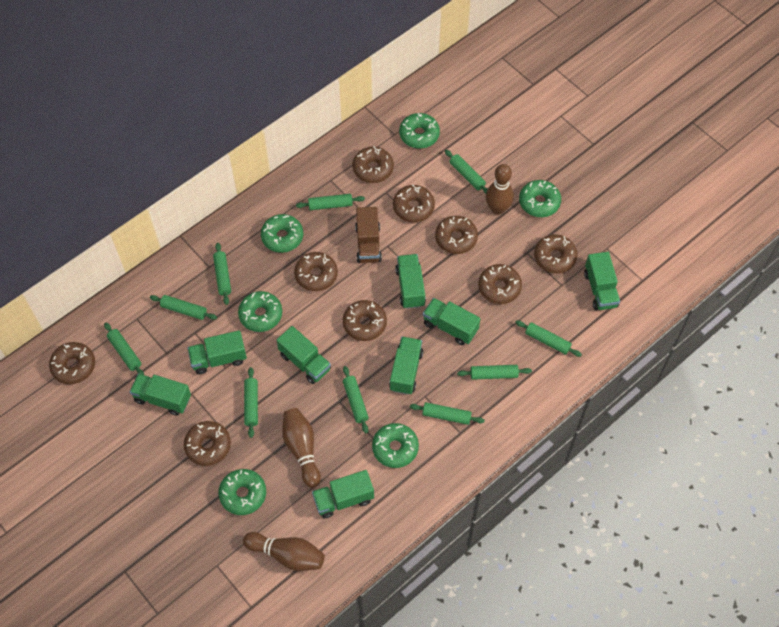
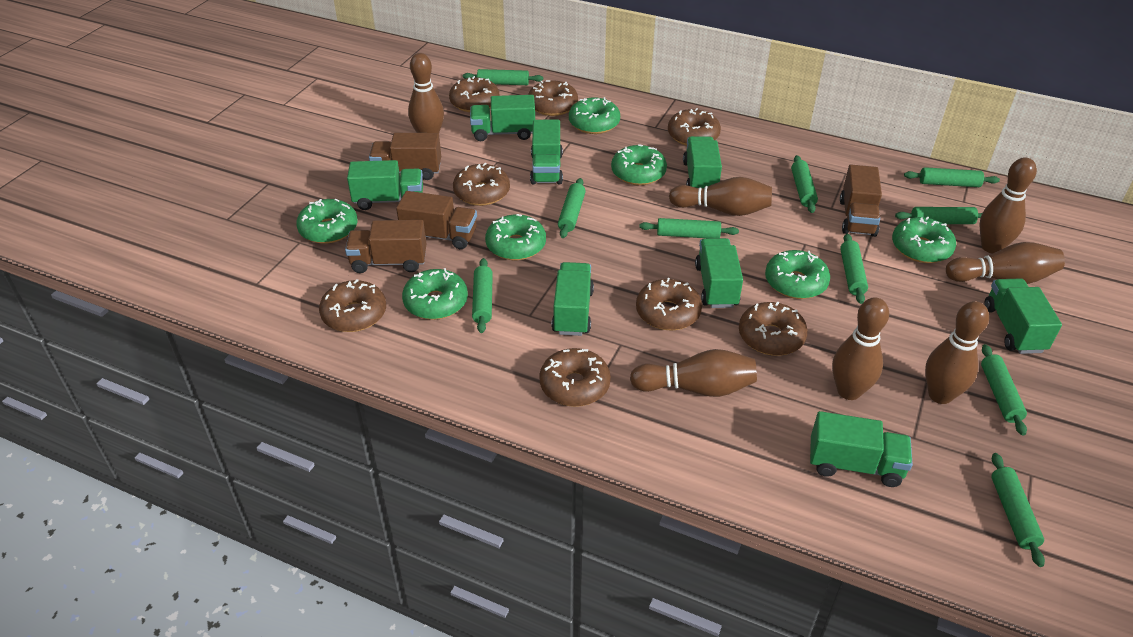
brown bowling pin: 3 -> 7
brown donut: 9 -> 8
brown truck: 1 -> 4
green donut: 6 -> 7

